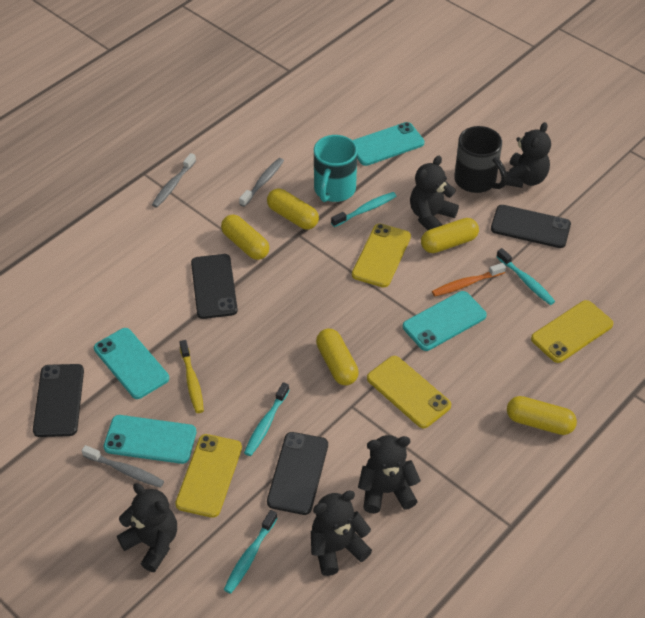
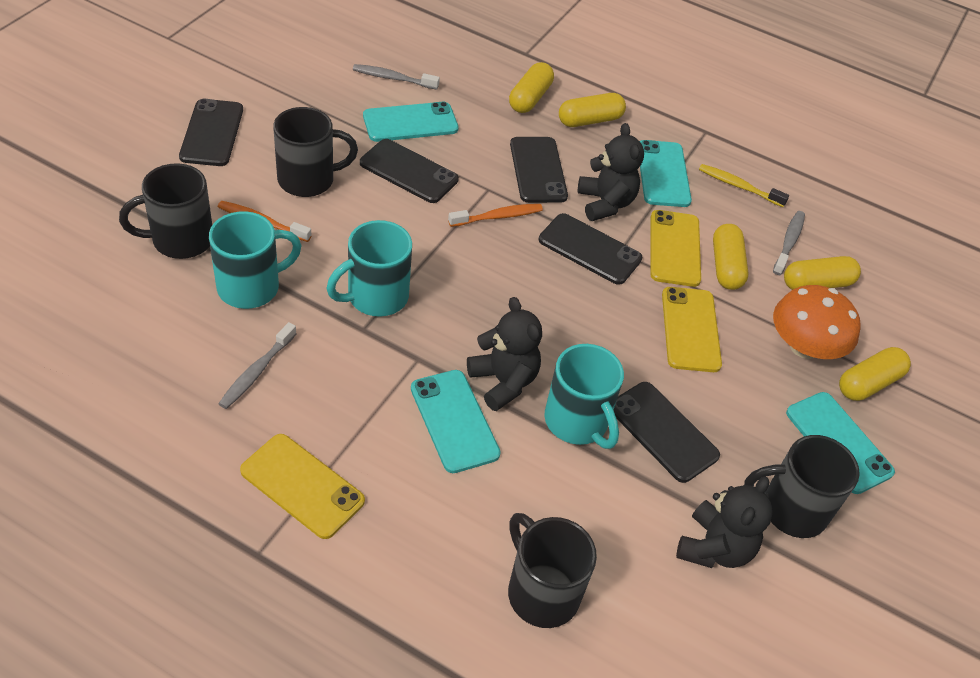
black mug: 1 -> 4
black phone: 4 -> 5
black teddy bear: 5 -> 3
orange mushroom: 0 -> 1
orange toothbrush: 1 -> 2
turquoise mug: 1 -> 3
turquoise toothbrush: 4 -> 0
yellow phone: 4 -> 3

